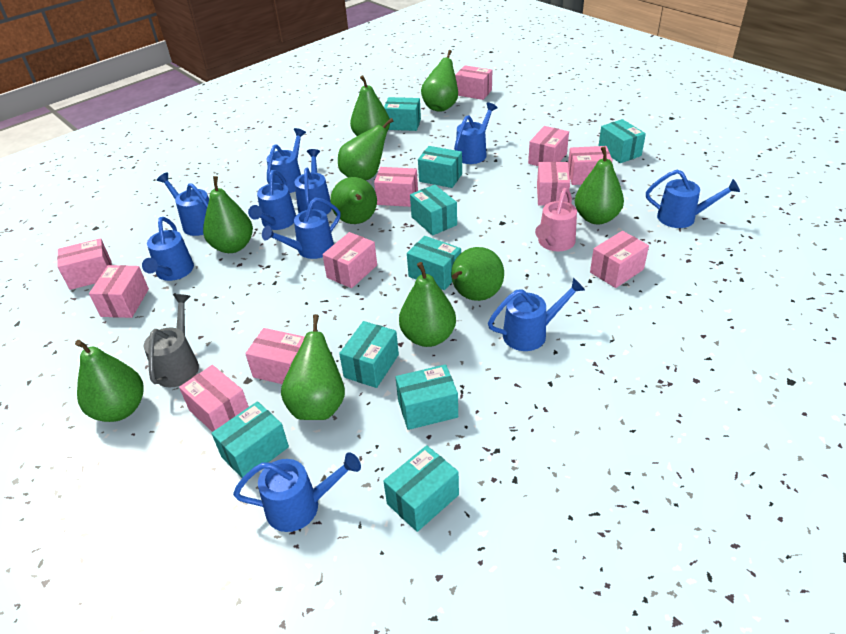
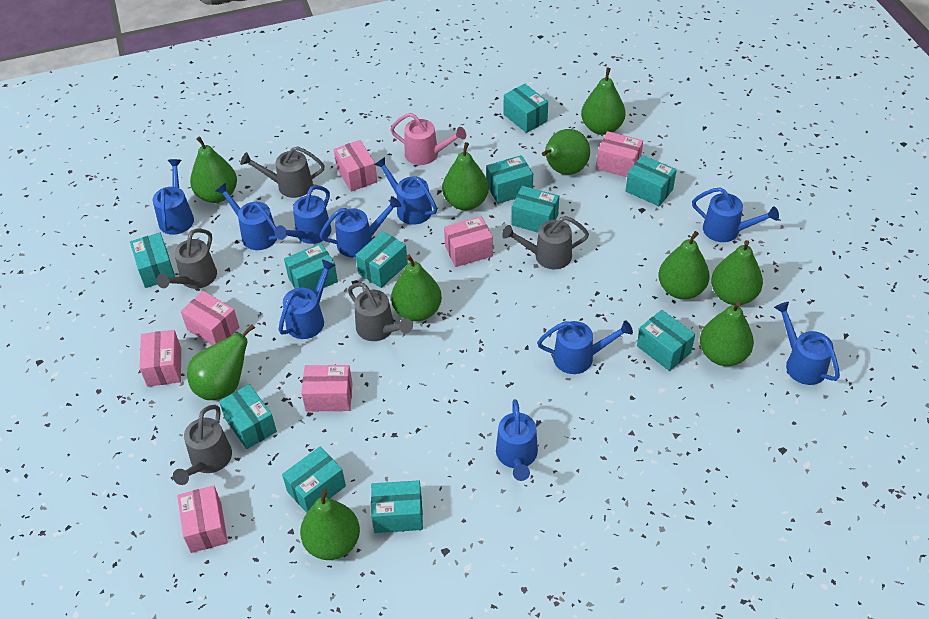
grey watering can: 1 -> 5
pink box: 11 -> 7
turquoise box: 9 -> 11

